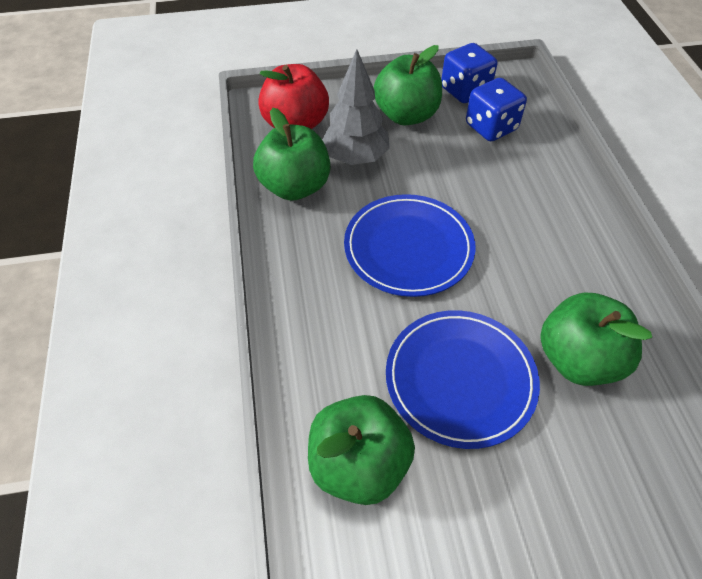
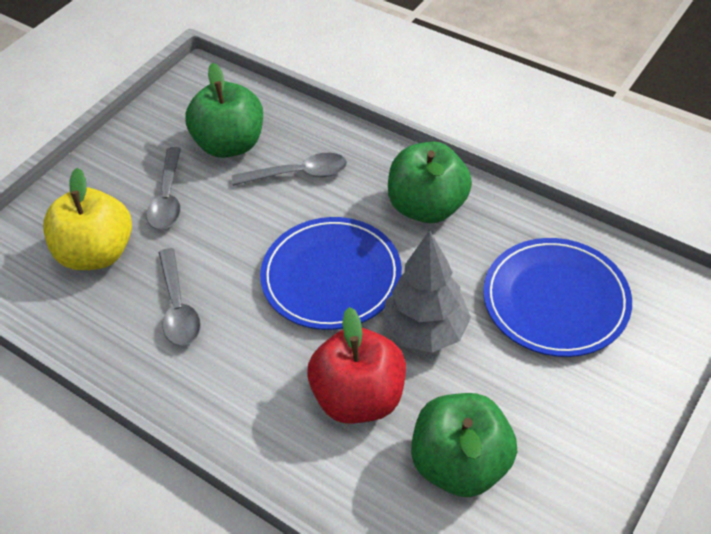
blue dice: 2 -> 0
green apple: 4 -> 3
grey spoon: 0 -> 3
yellow apple: 0 -> 1

